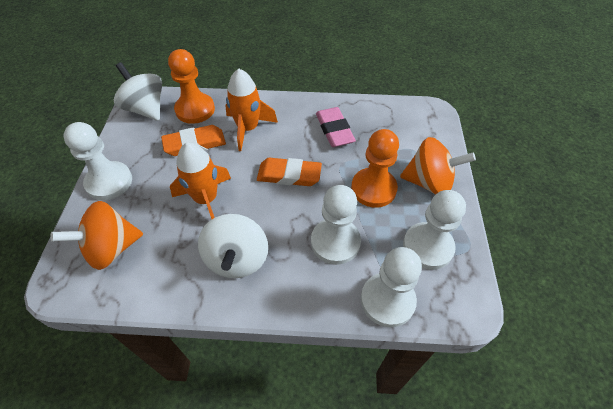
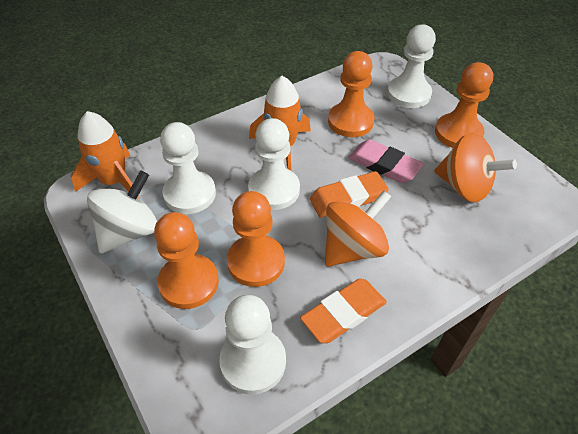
orange pawn: 2 -> 4
white spinning top: 2 -> 1

